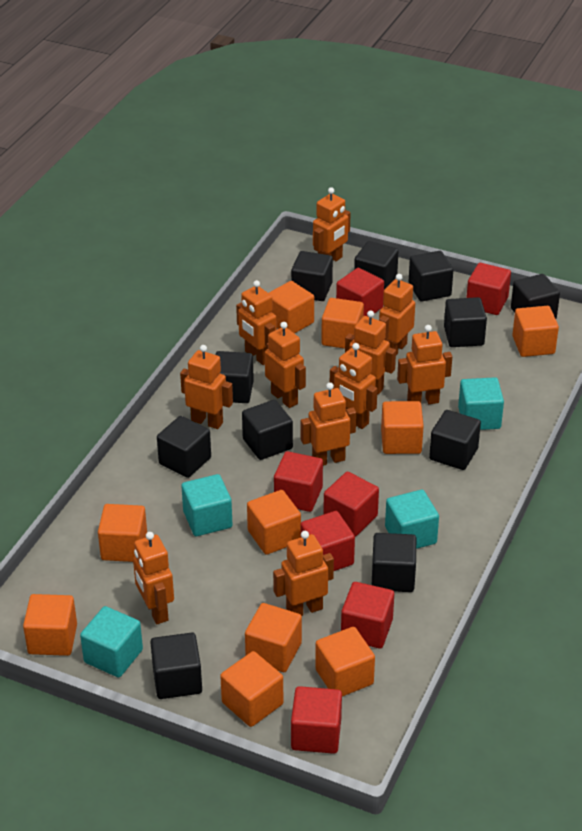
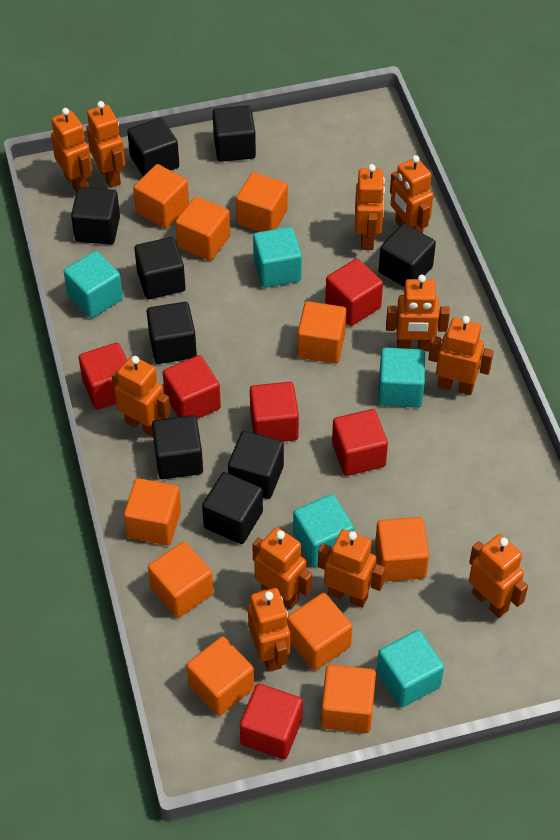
black cube: 11 -> 9
red cube: 7 -> 6
turquoise cube: 4 -> 5

